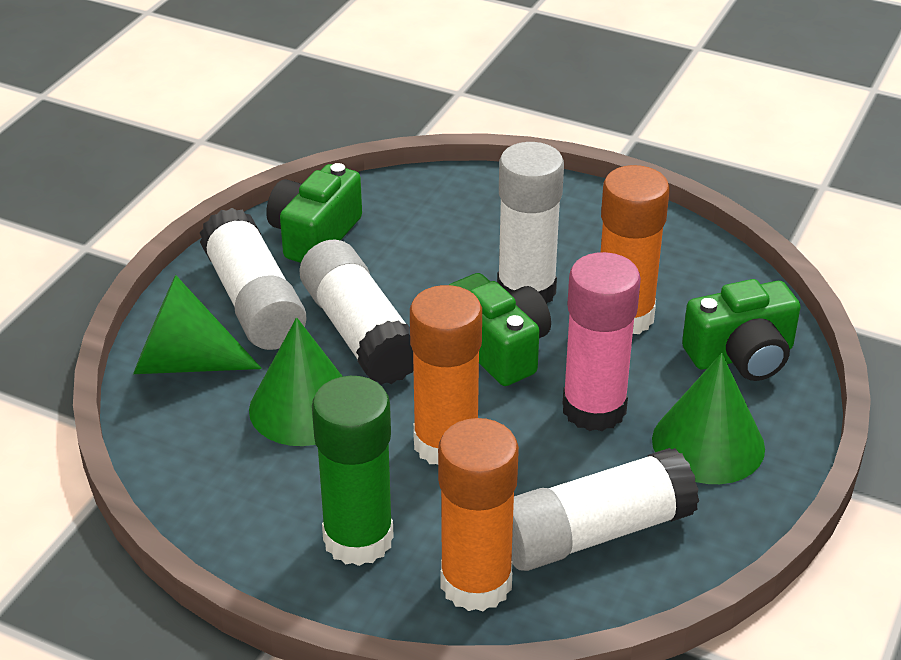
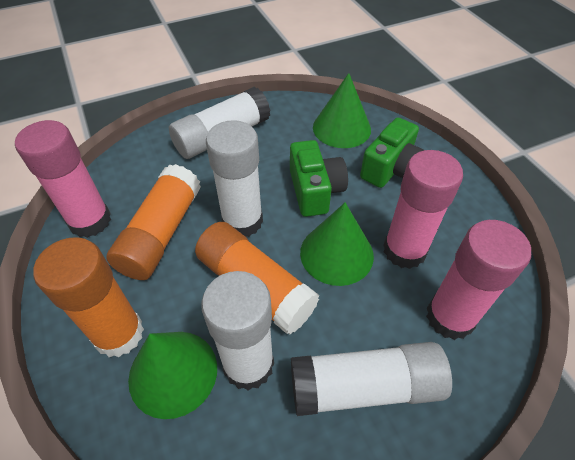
green camera: 3 -> 2
green glue stick: 1 -> 0
pink glue stick: 1 -> 3

